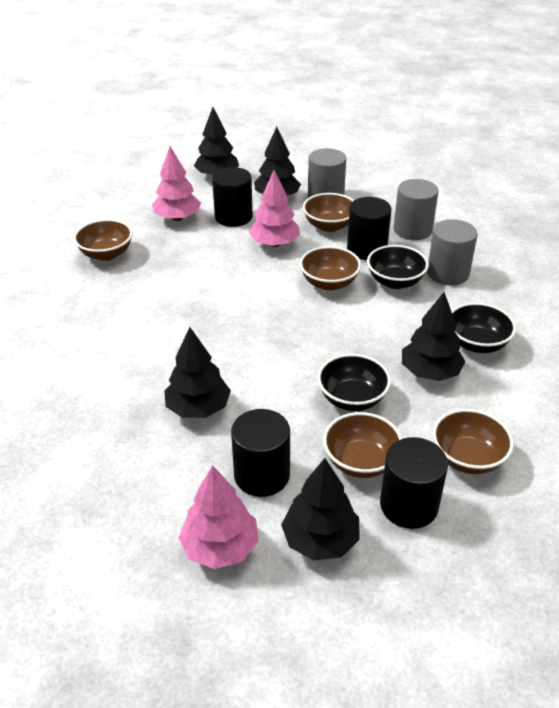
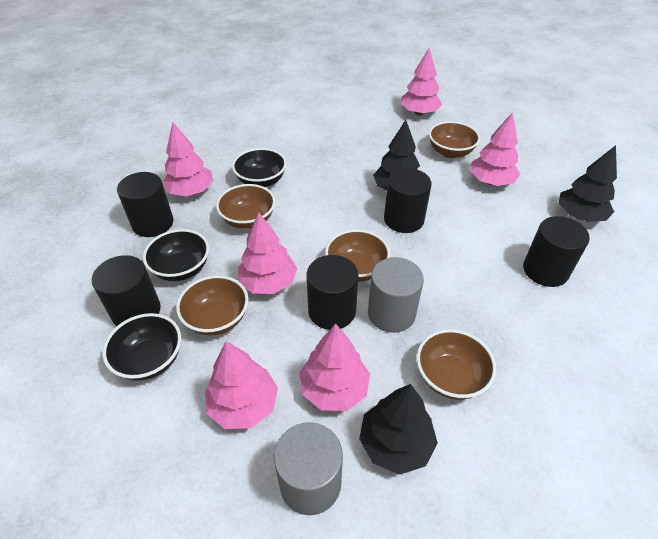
black cylinder: 4 -> 5
black tree: 5 -> 3
grey cylinder: 3 -> 2
pink tree: 3 -> 6

